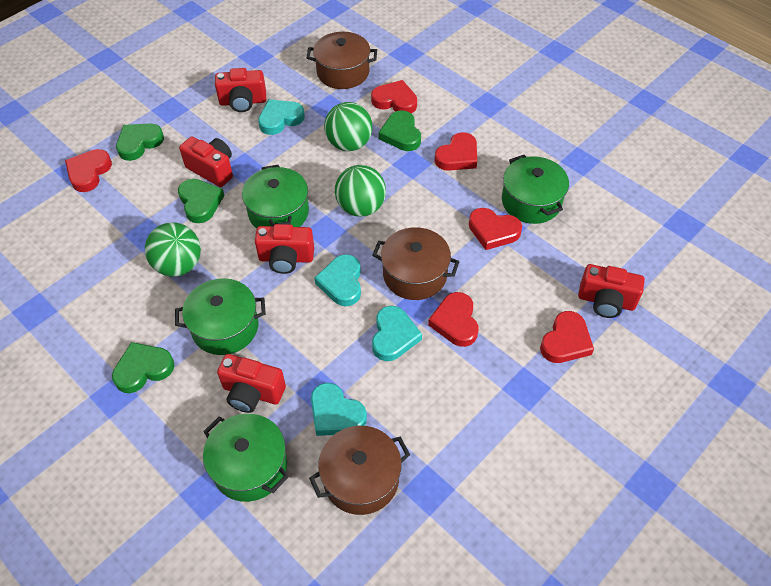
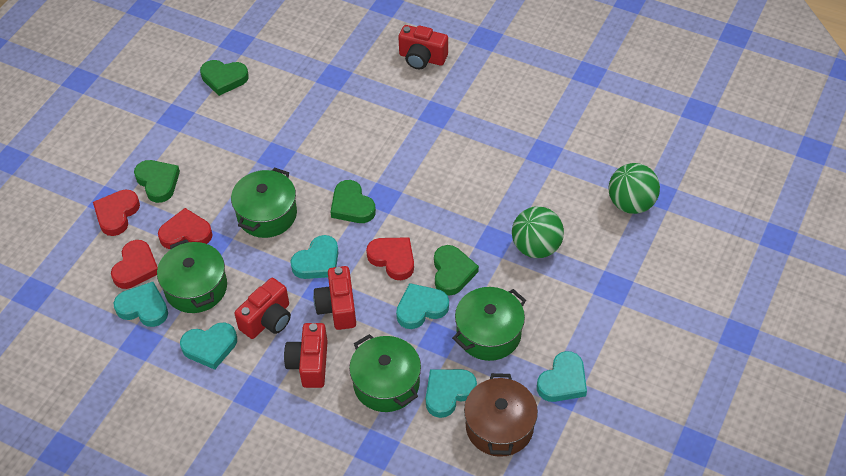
brown pot: 3 -> 1
green ball: 3 -> 2
red camera: 5 -> 4
red heart: 6 -> 4
turquoise heart: 4 -> 6

